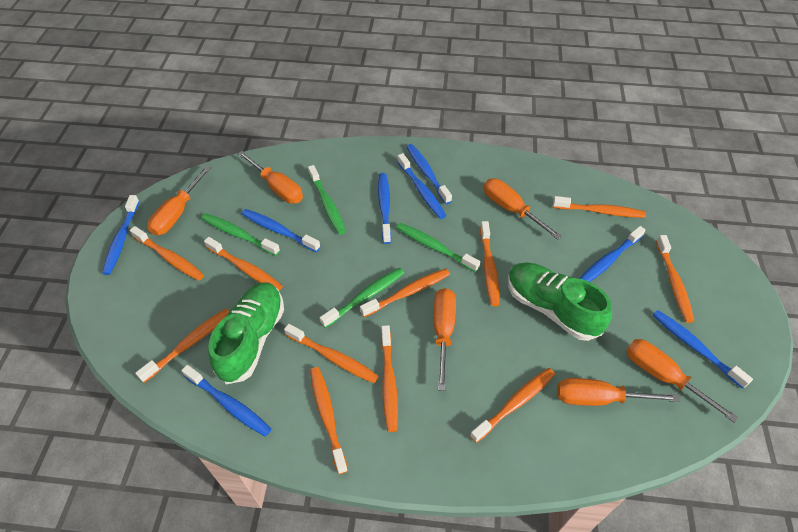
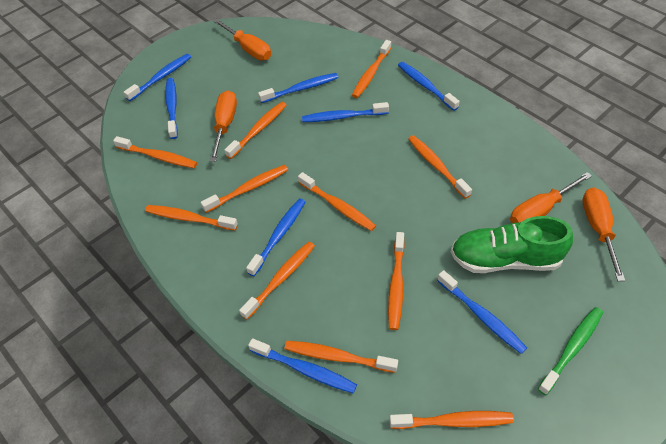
green shoe: 2 -> 1
green toothbrush: 4 -> 1
orange screwdriver: 6 -> 4

